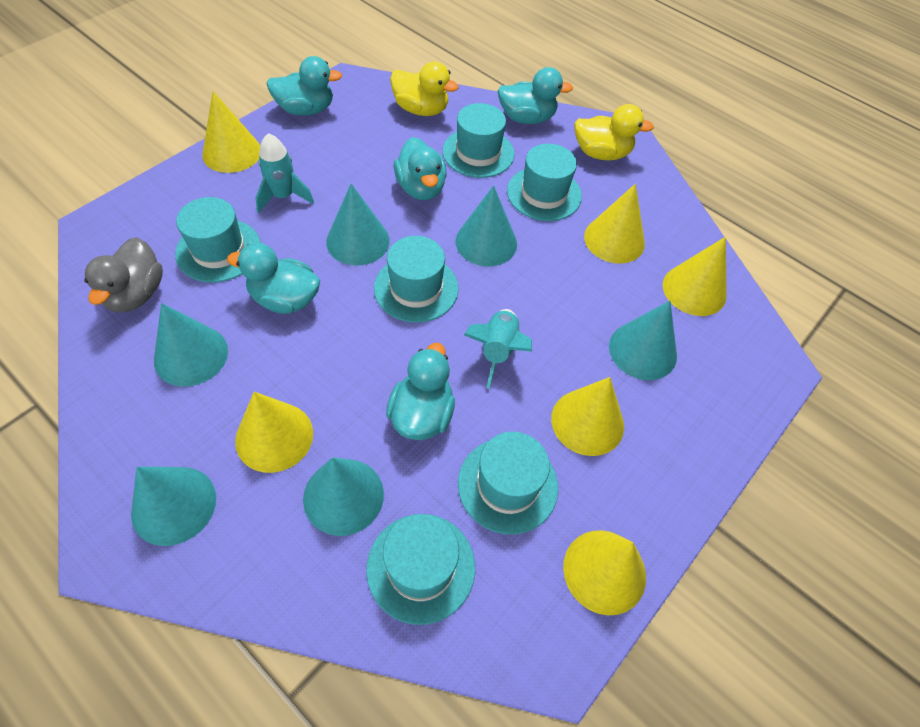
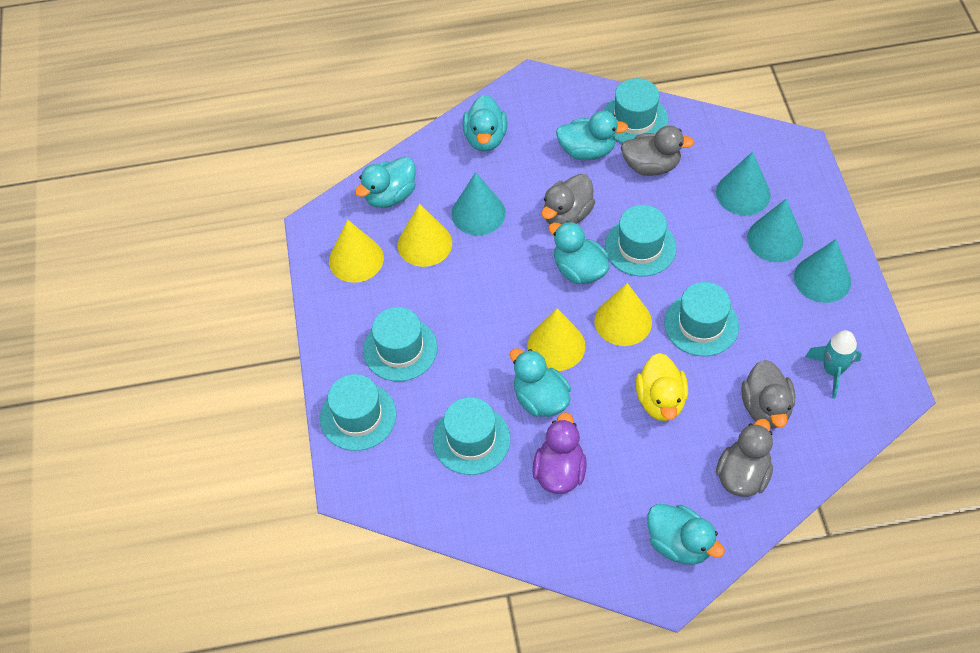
grey duck: 1 -> 4
purple duck: 0 -> 1
turquoise cone: 6 -> 4
turquoise duck: 5 -> 6
turquoise rocket: 2 -> 1
yellow cone: 6 -> 4
yellow duck: 2 -> 1

